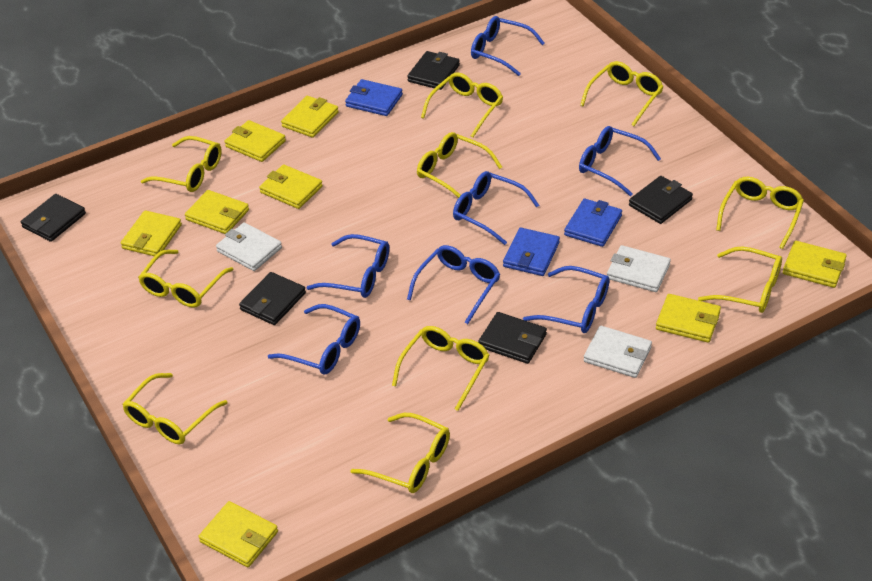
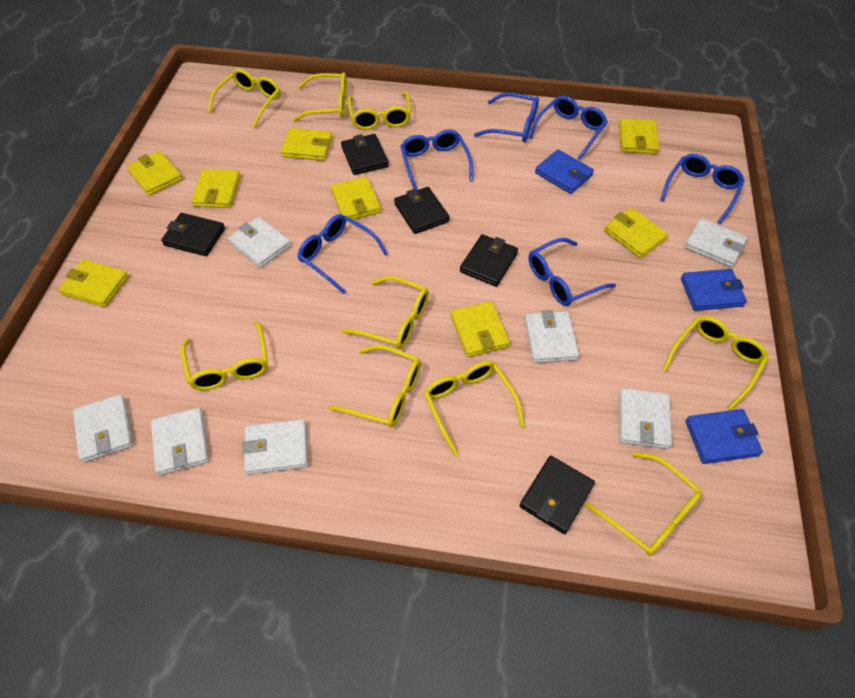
blue glasses: 7 -> 6
white wallet: 3 -> 7
yellow glasses: 10 -> 9

